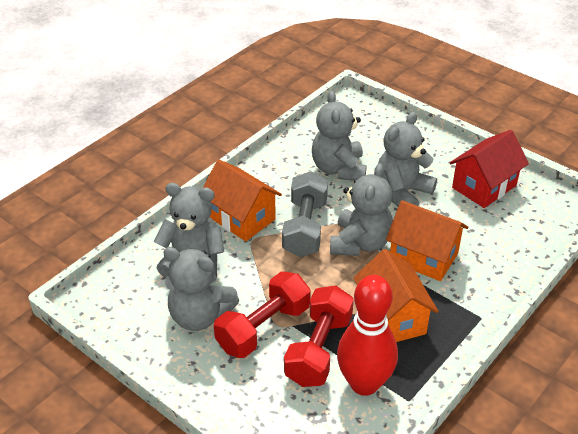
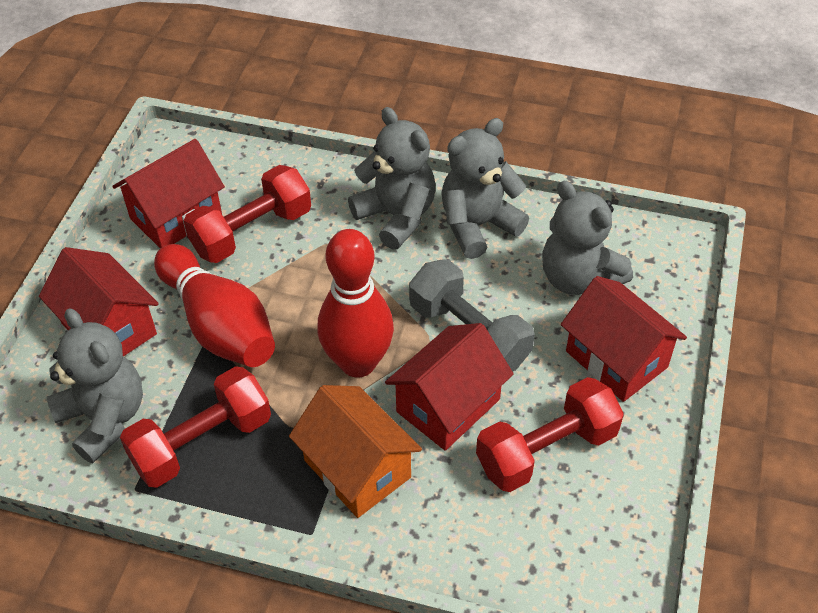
grey teddy bear: 5 -> 4
orange house: 3 -> 1
red bowling pin: 1 -> 2
red dumbbell: 2 -> 3
red house: 1 -> 4

